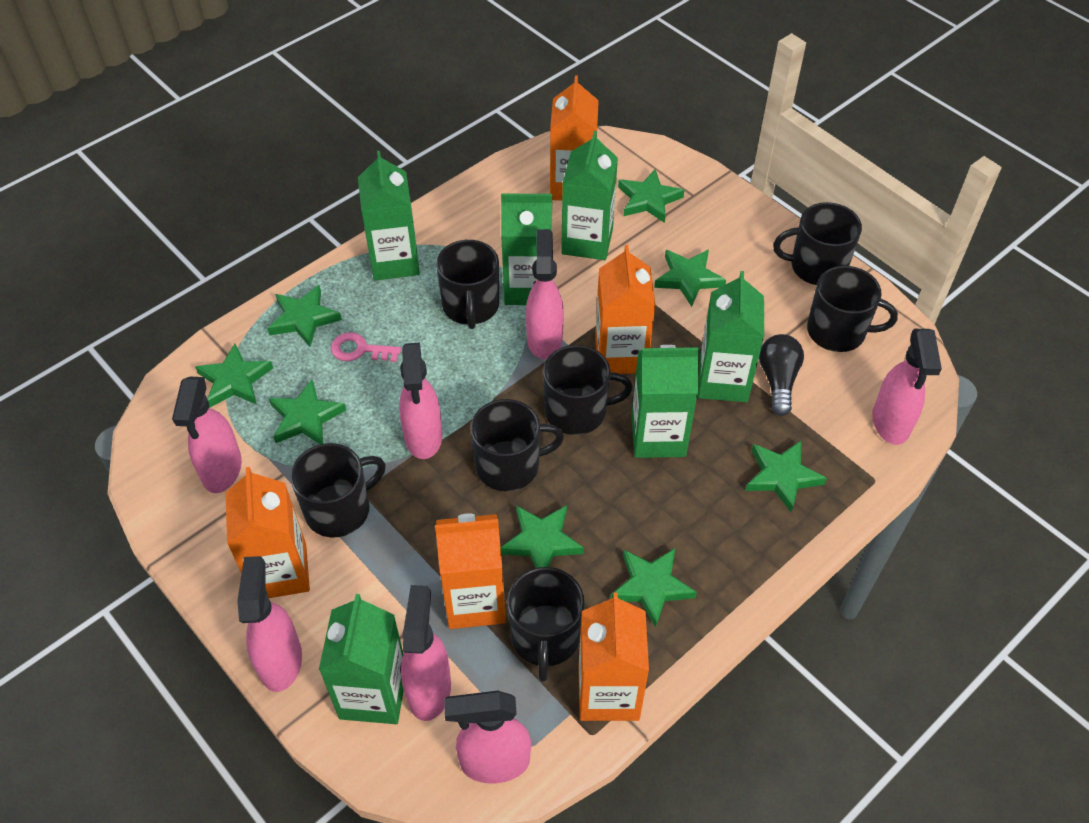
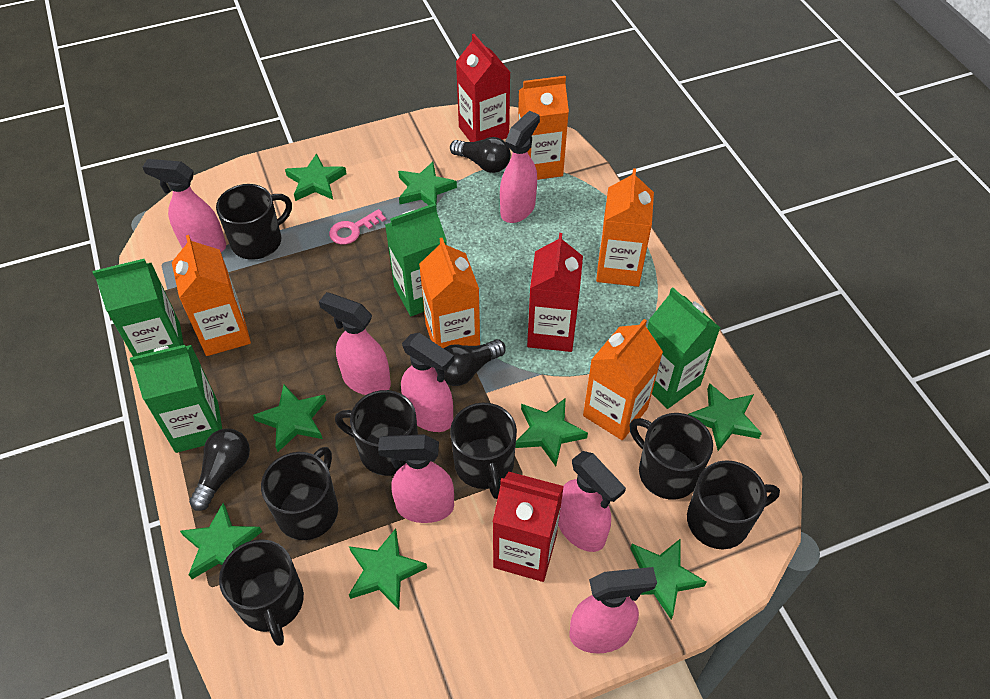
black light bulb: 1 -> 3
green carton: 6 -> 4
red carton: 0 -> 3

